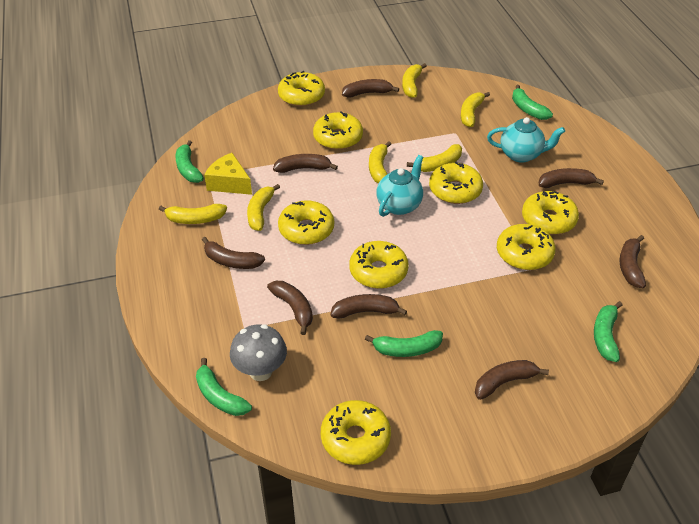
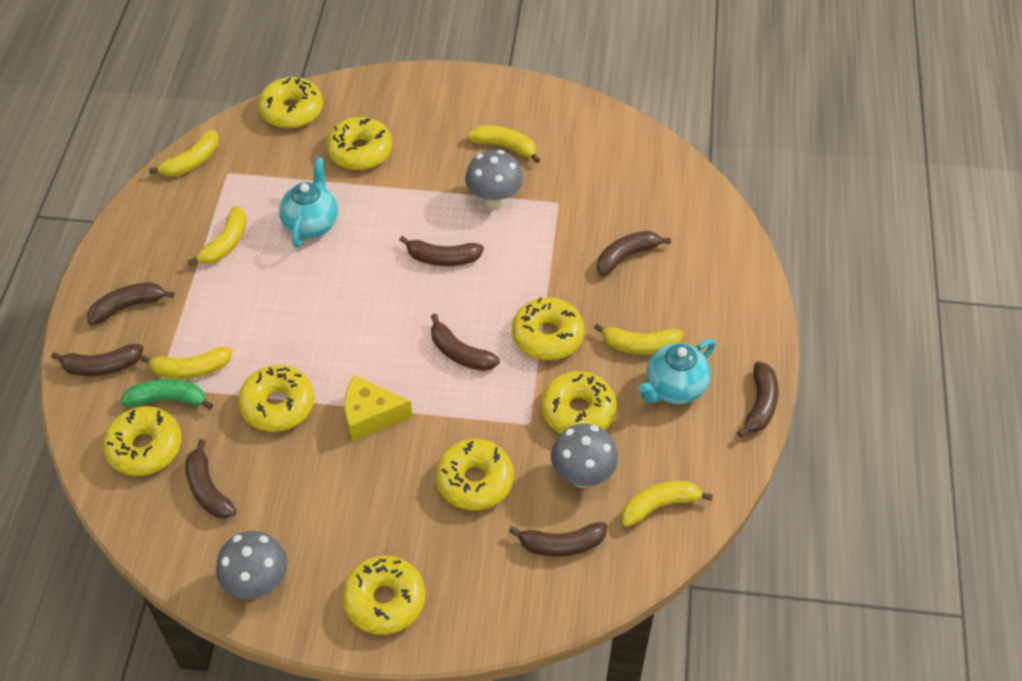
green banana: 5 -> 1
grey mushroom: 1 -> 3

